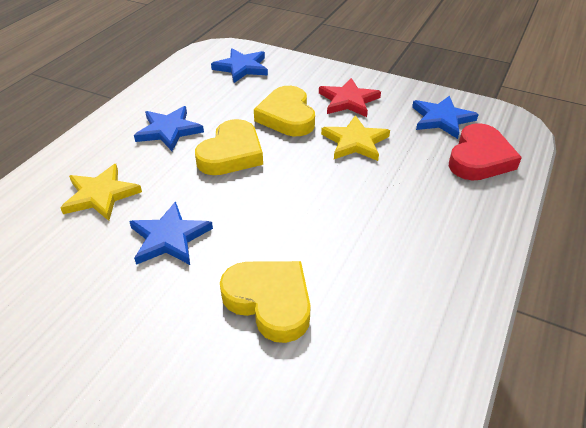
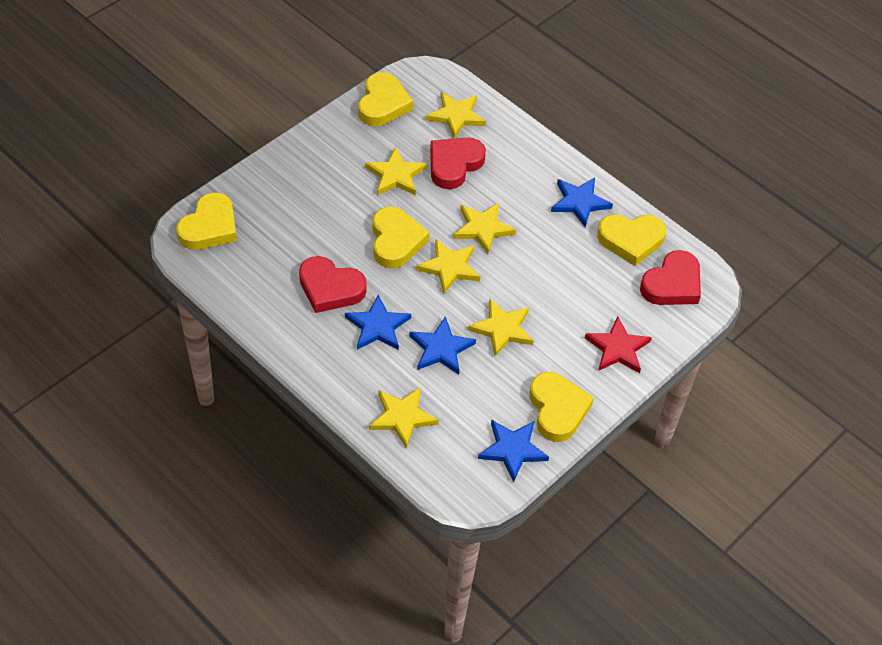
red heart: 1 -> 3
yellow heart: 3 -> 5
yellow star: 2 -> 6

